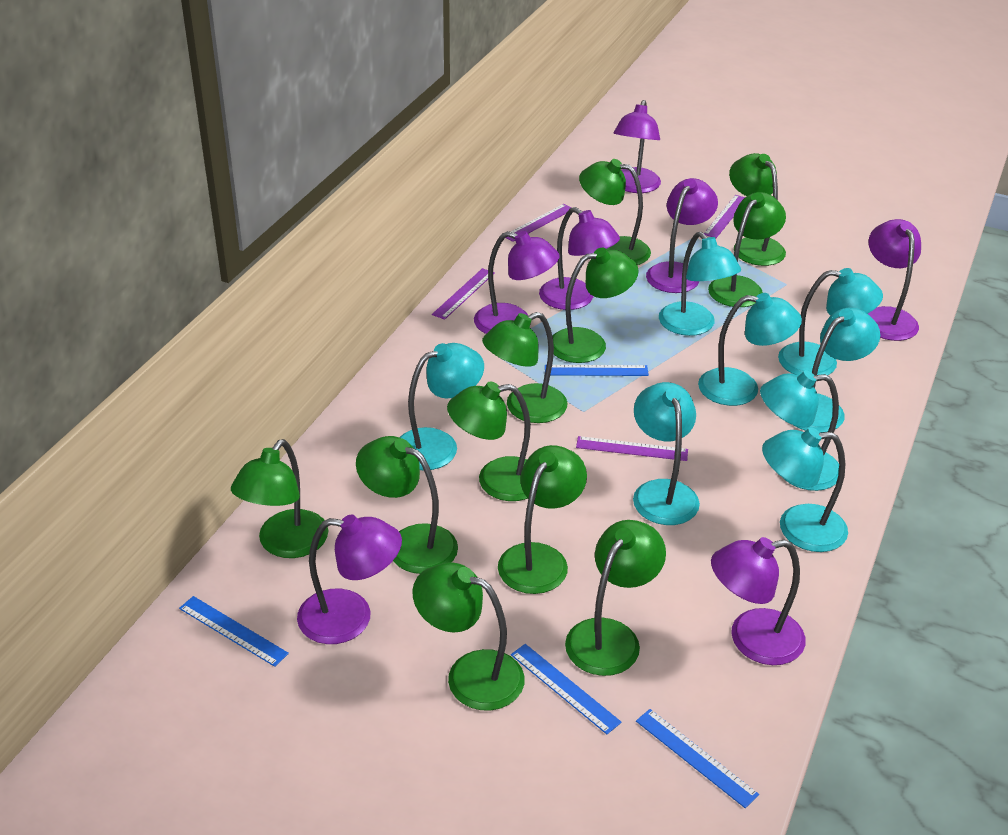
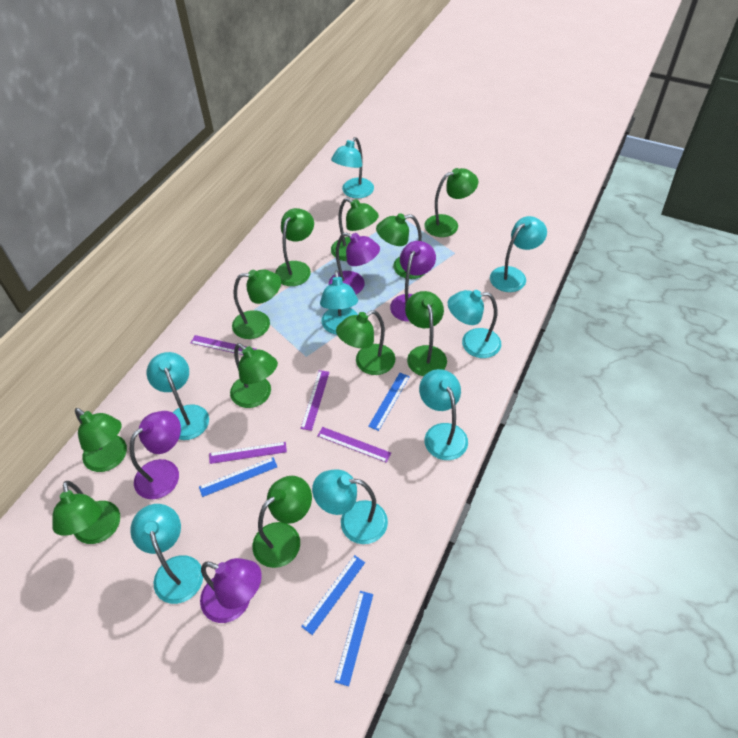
purple lamp: 7 -> 4

